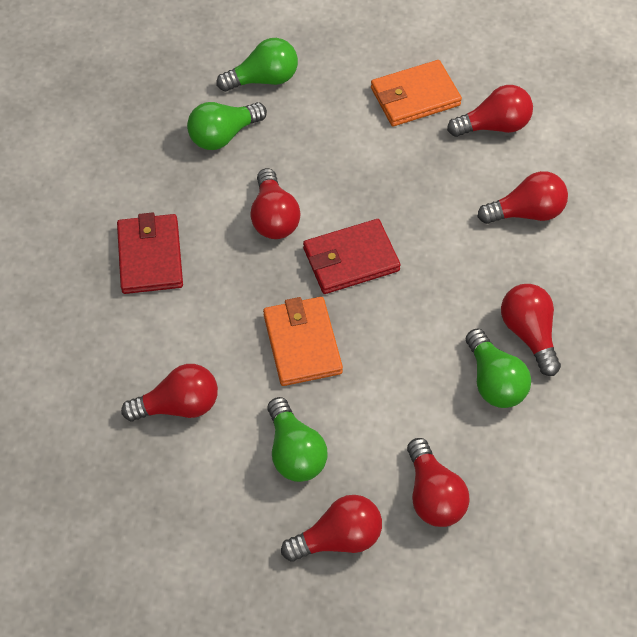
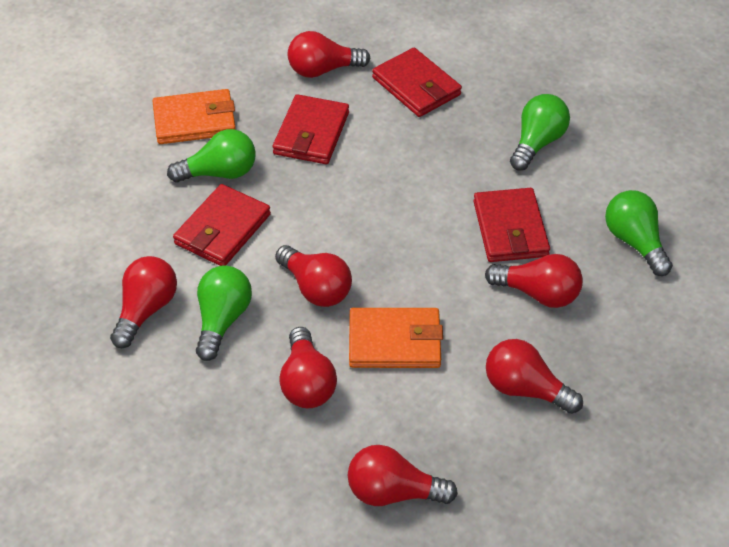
red wallet: 2 -> 4

